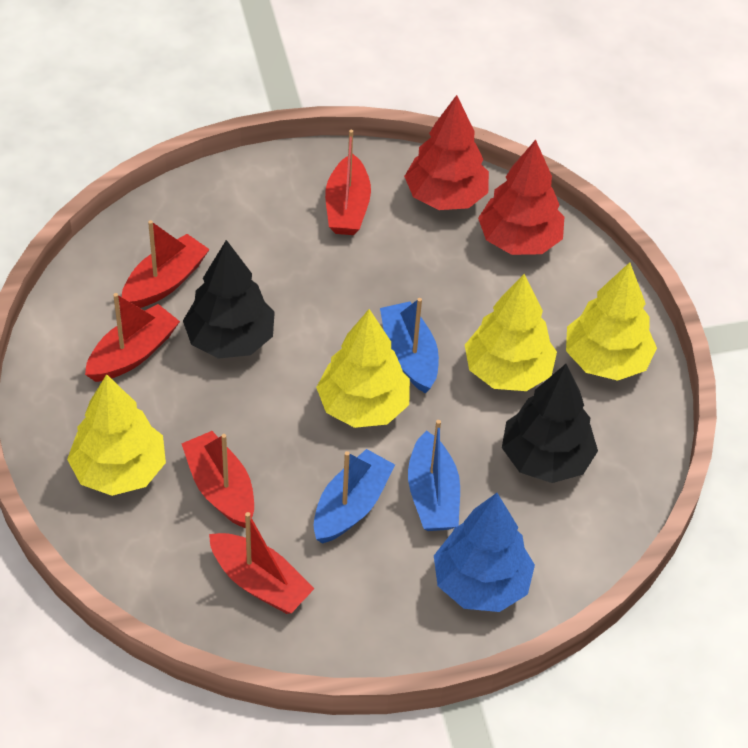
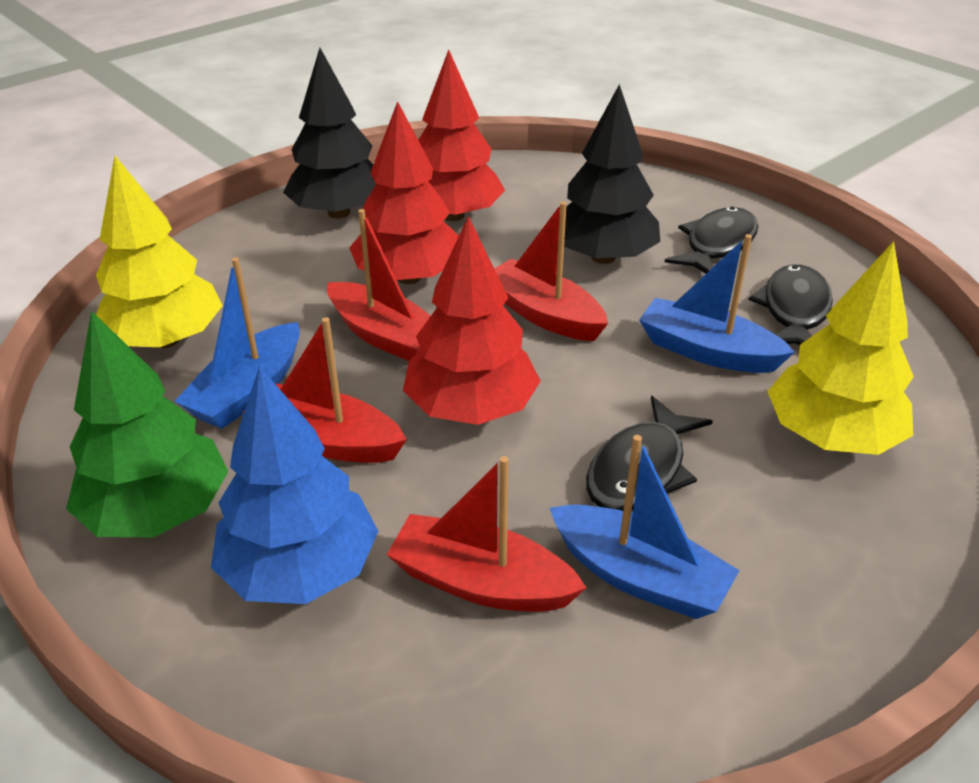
black fish: 0 -> 3
green tree: 0 -> 1
red boat: 5 -> 4
red tree: 2 -> 3
yellow tree: 4 -> 2

